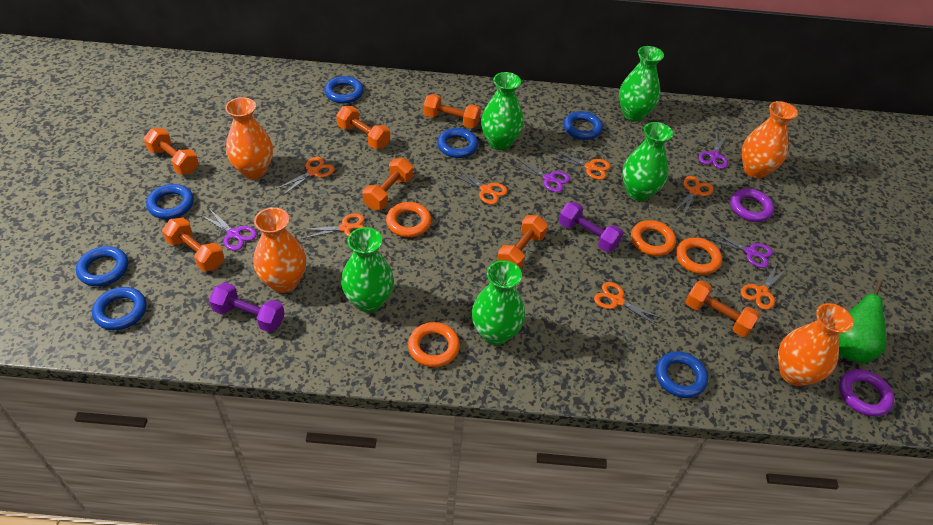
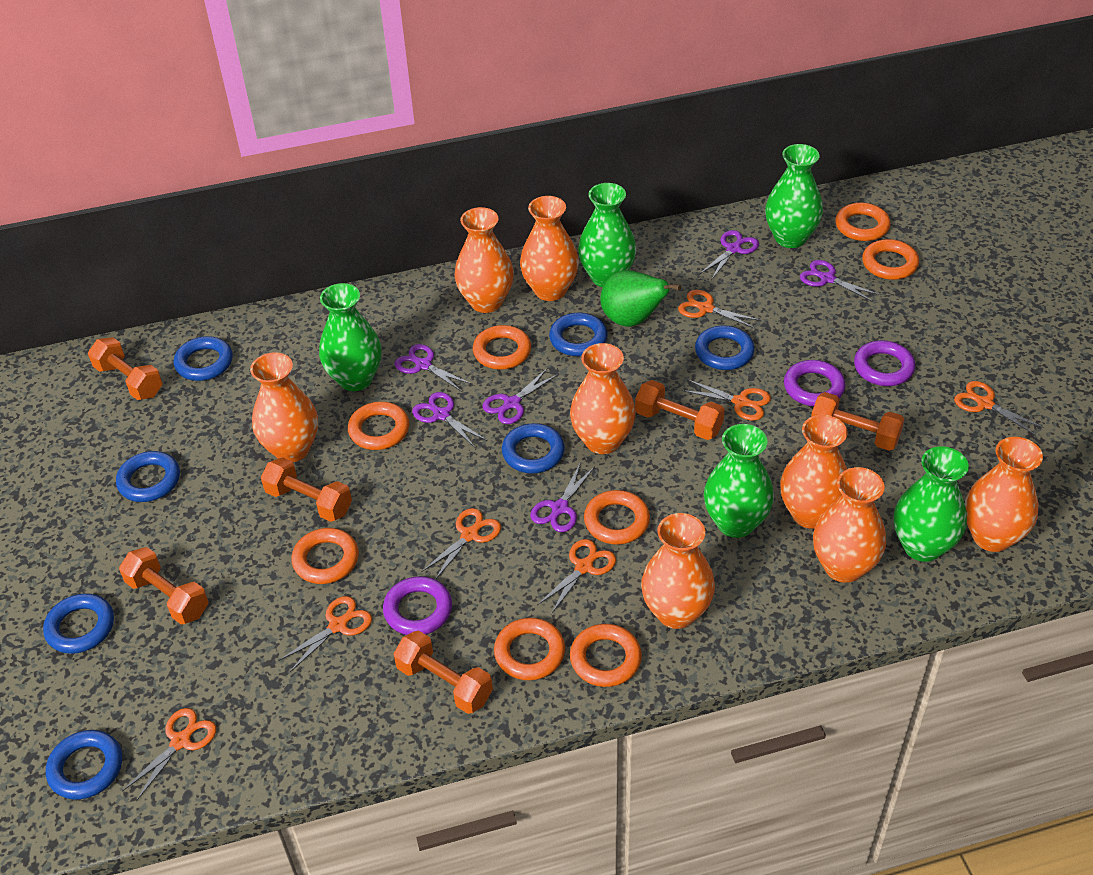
orange dumbbell: 7 -> 6
orange ring: 4 -> 8
orange vase: 4 -> 8
purple dumbbell: 2 -> 0
purple ring: 2 -> 3
purple scissors: 4 -> 6

